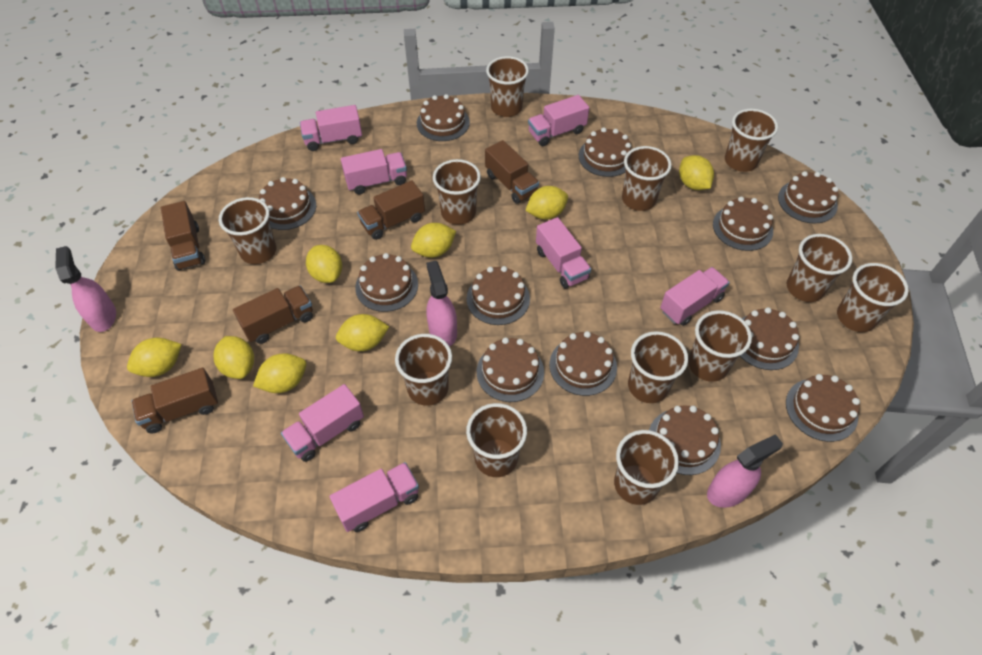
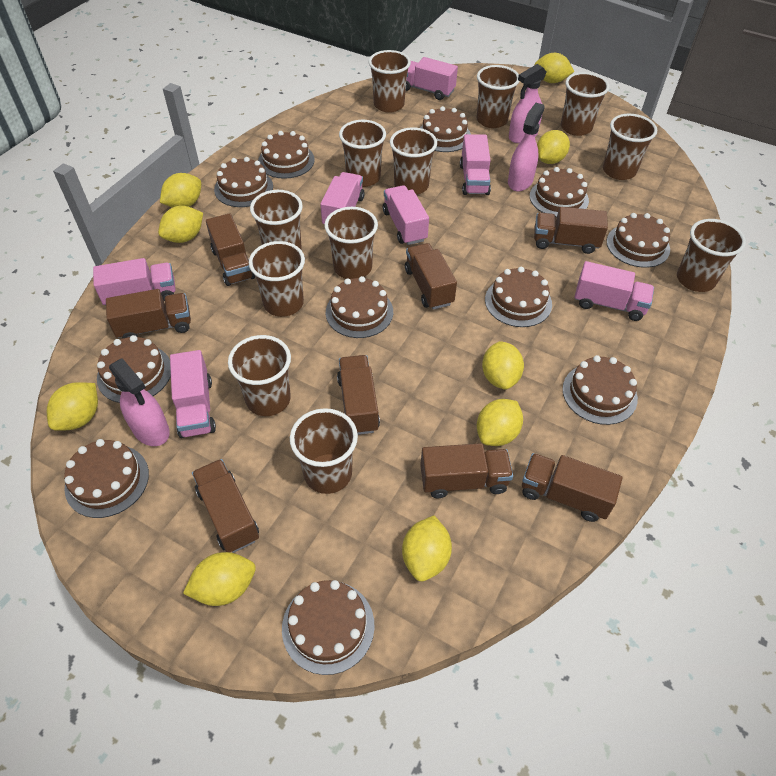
brown cake: 12 -> 11
brown truck: 5 -> 8
yellow lemon: 8 -> 9

